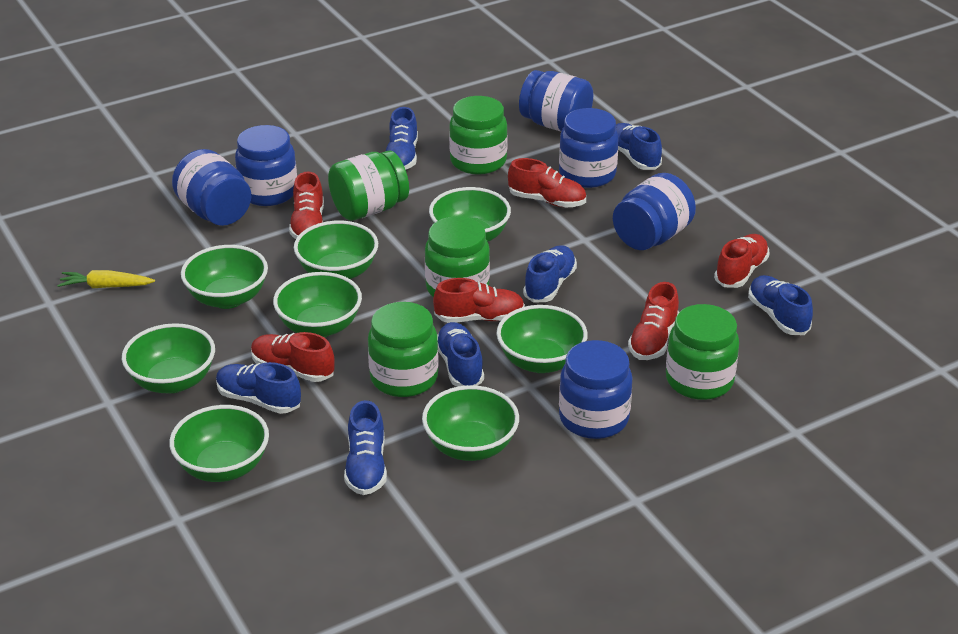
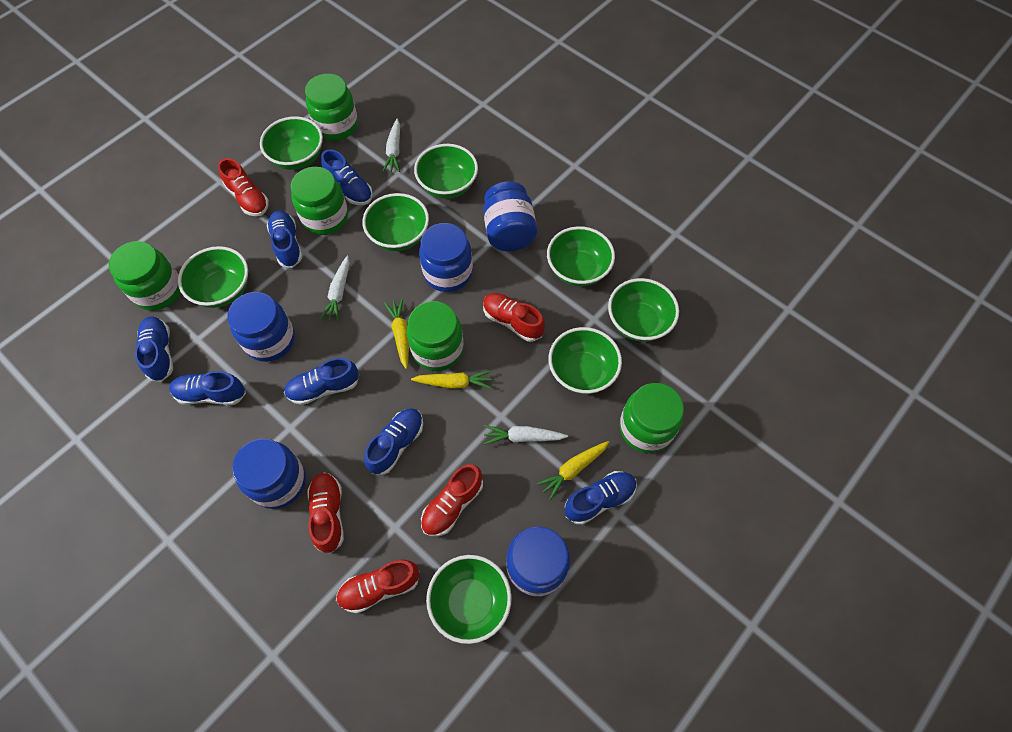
blue jar: 6 -> 5
red shoe: 6 -> 5
white carrot: 0 -> 3
yellow carrot: 1 -> 3

